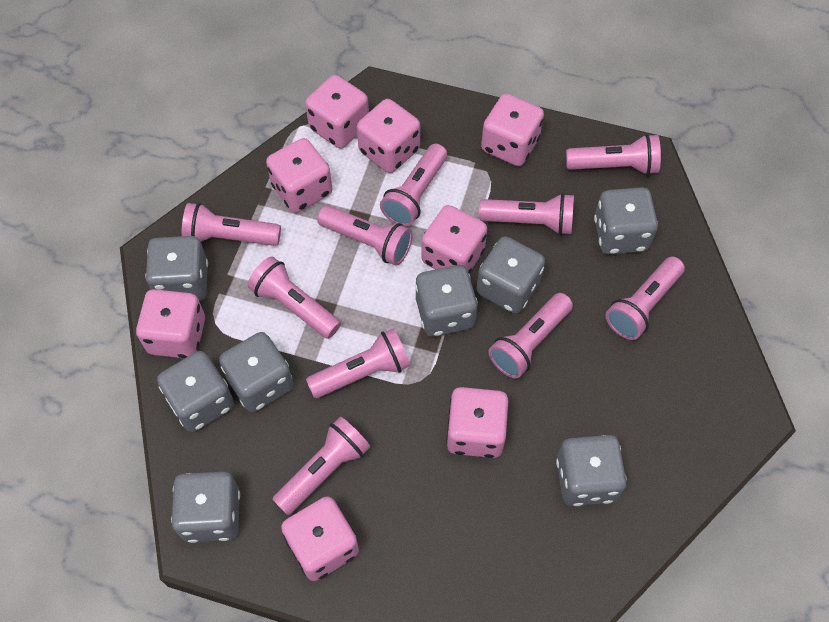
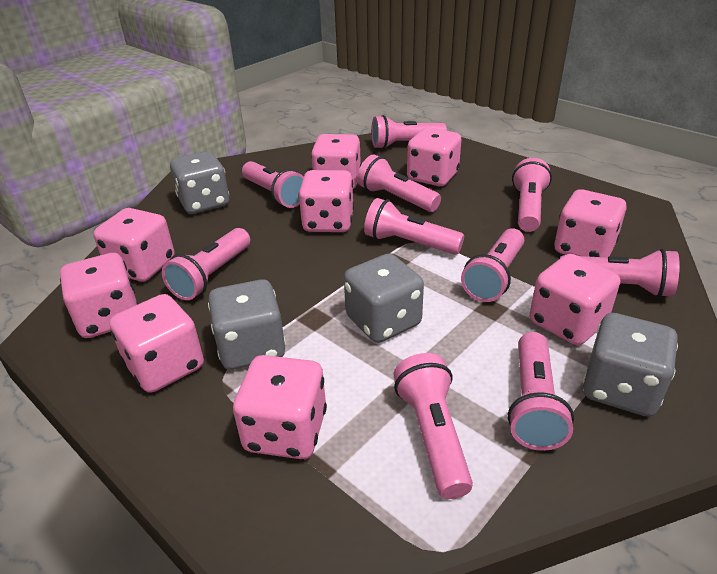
grey dice: 8 -> 4
pink dice: 8 -> 9

